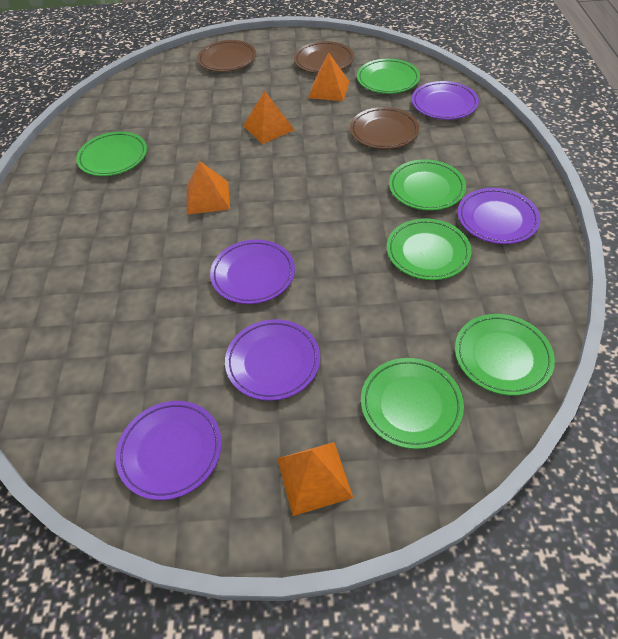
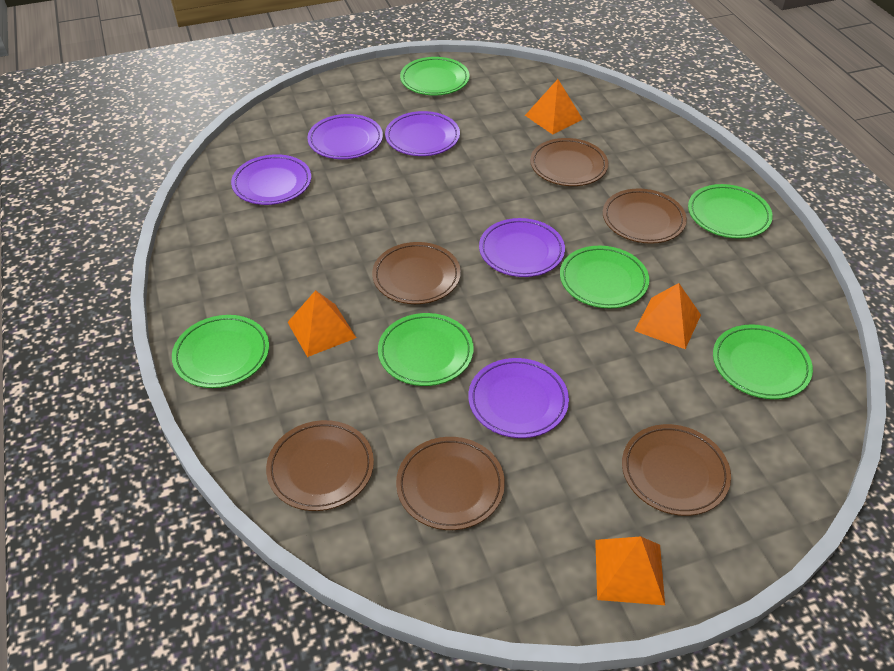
brown plate: 3 -> 6

